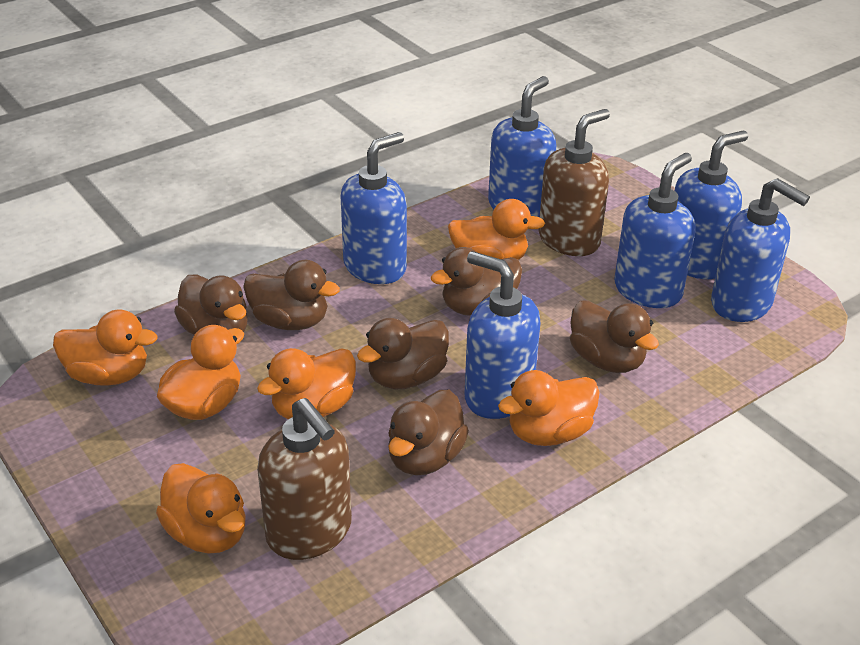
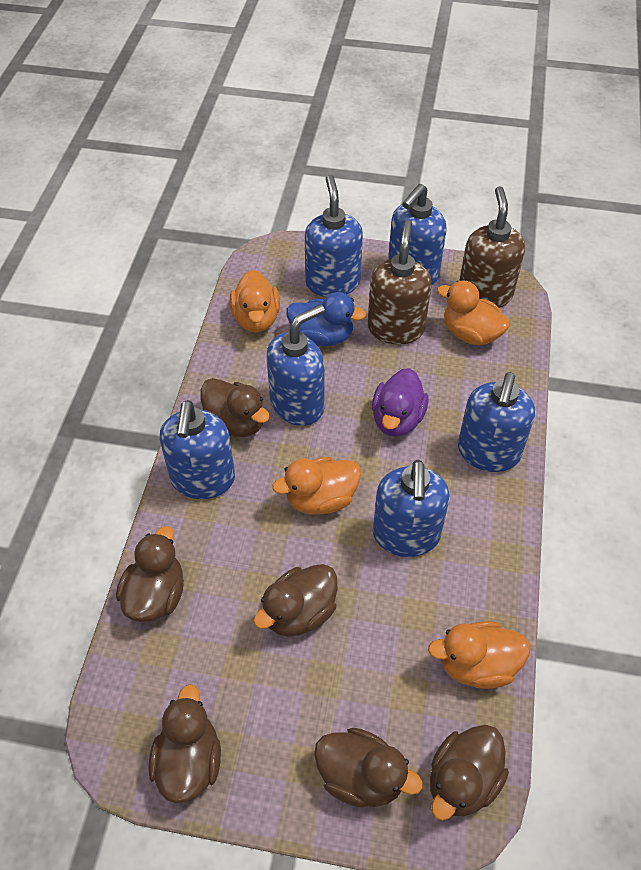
blue duck: 0 -> 1
orange duck: 6 -> 4
purple duck: 0 -> 1

